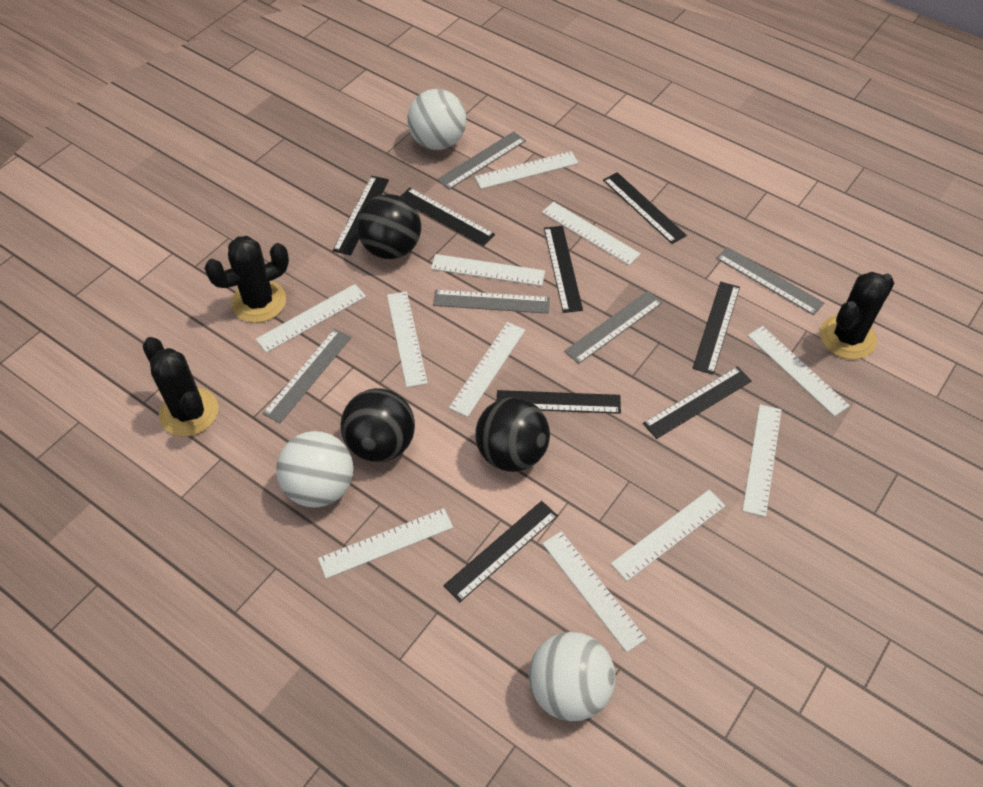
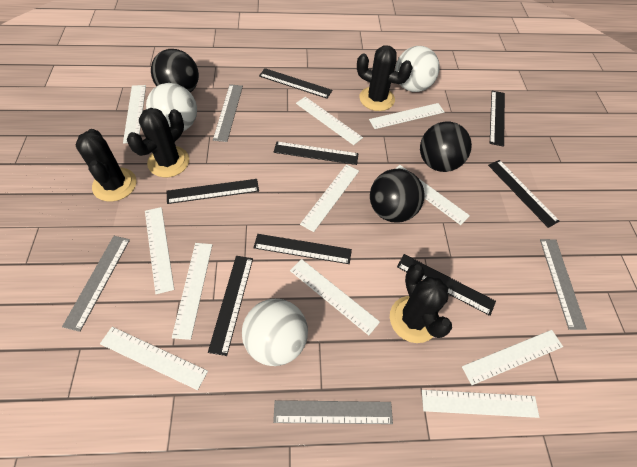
black cactus: 3 -> 4
grey ruler: 5 -> 4

